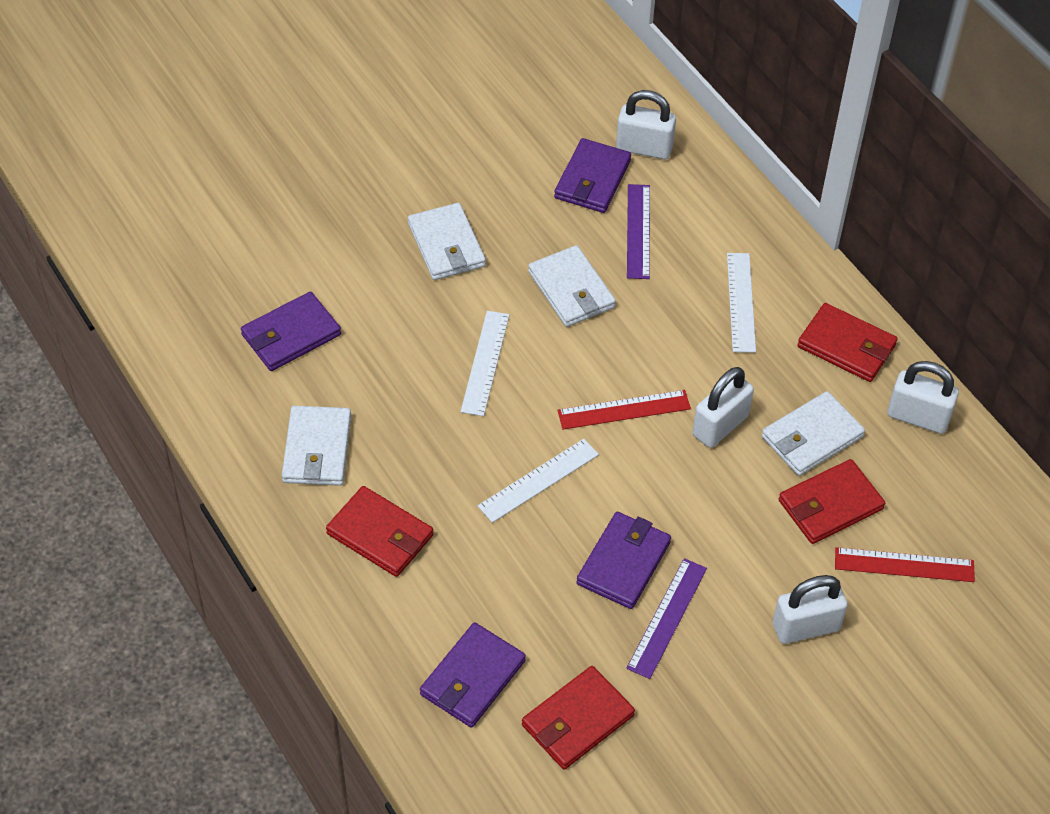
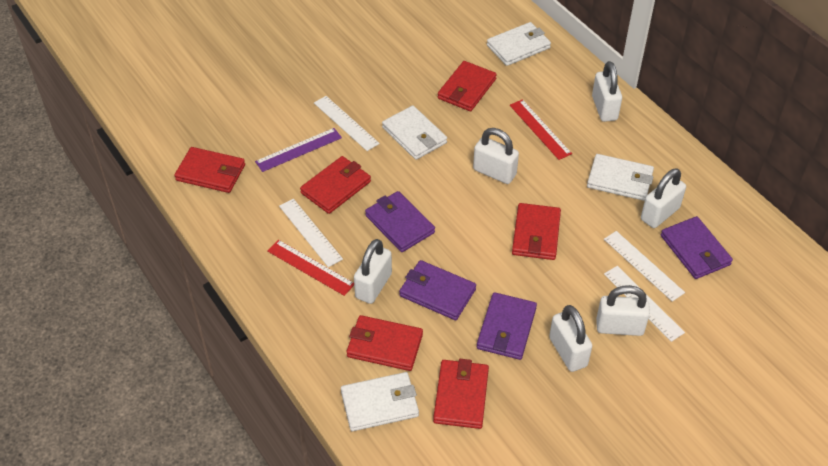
purple ruler: 2 -> 1
red wallet: 4 -> 6
white padlock: 4 -> 6
white ruler: 3 -> 4

